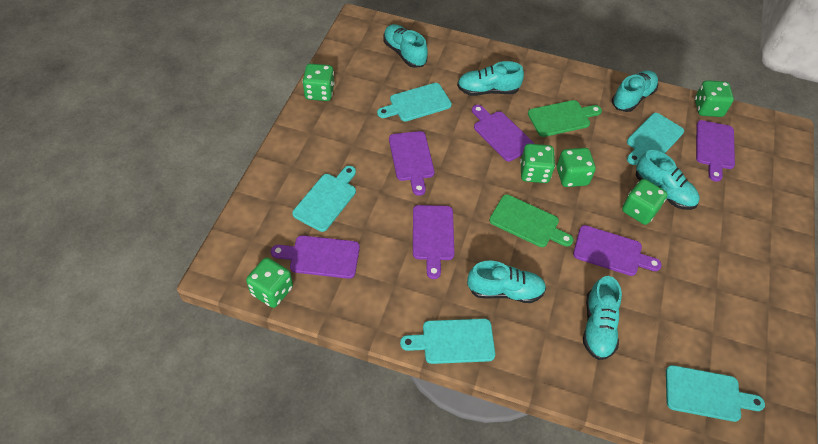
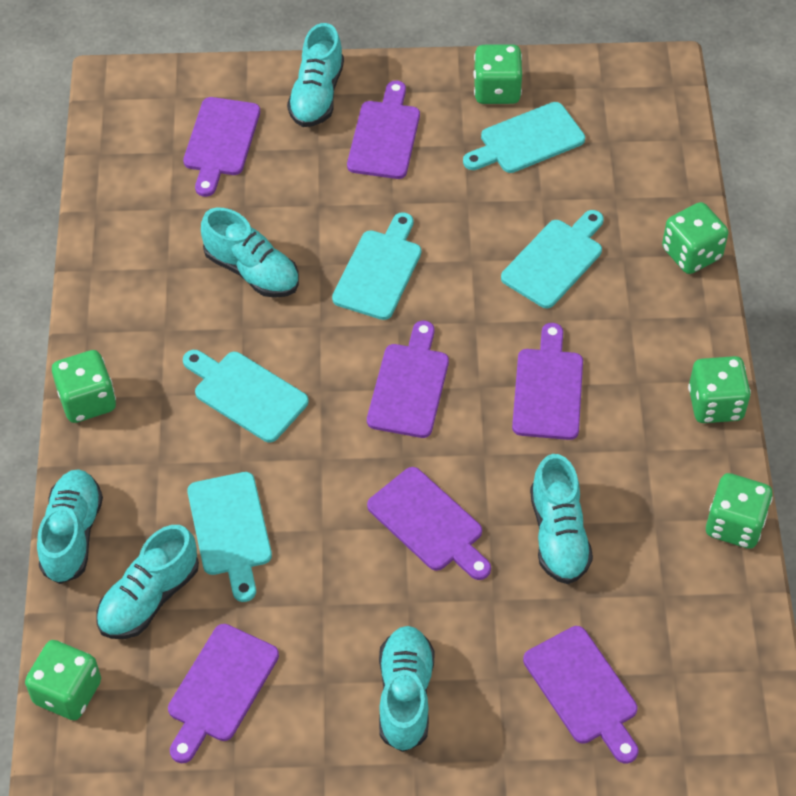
green cutting board: 2 -> 0
purple cutting board: 6 -> 7

